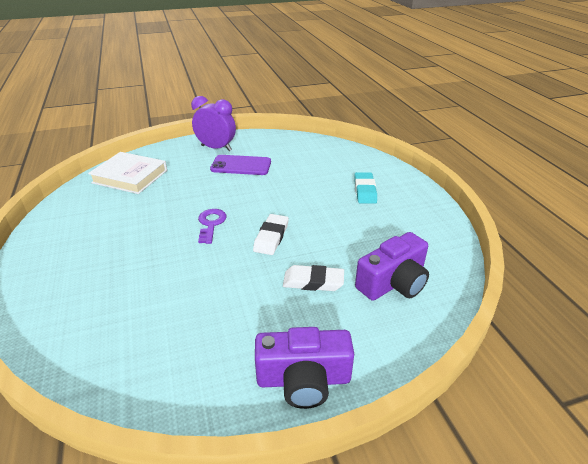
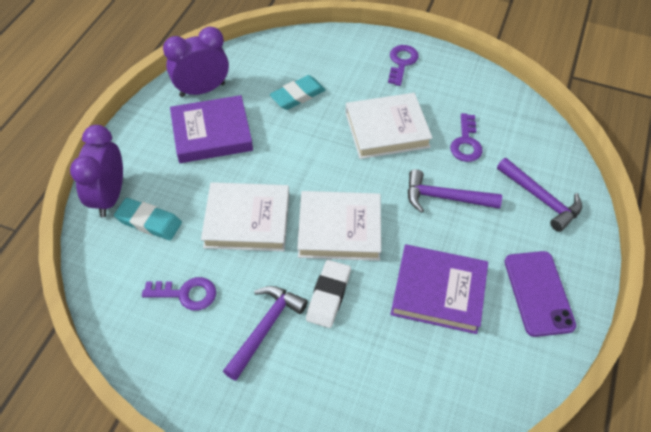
purple book: 0 -> 2
purple camera: 2 -> 0
purple clock: 1 -> 2
purple hammer: 0 -> 3
purple key: 1 -> 3
turquoise eraser: 1 -> 2
white book: 1 -> 3
white eraser: 2 -> 1

